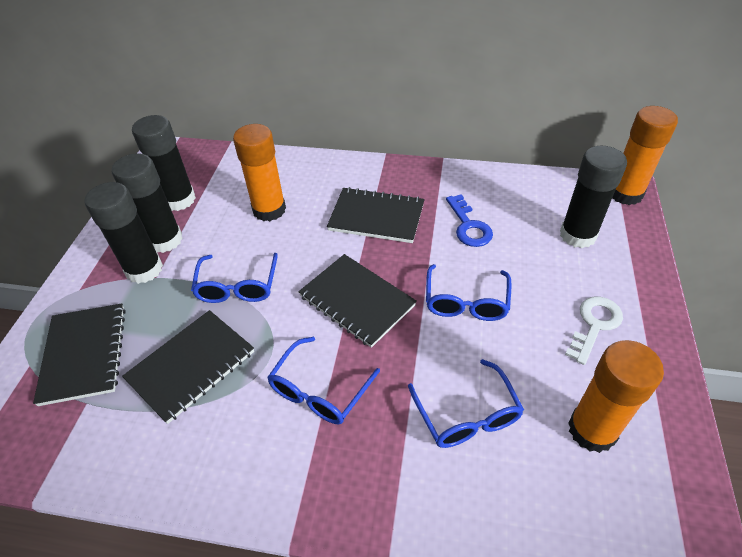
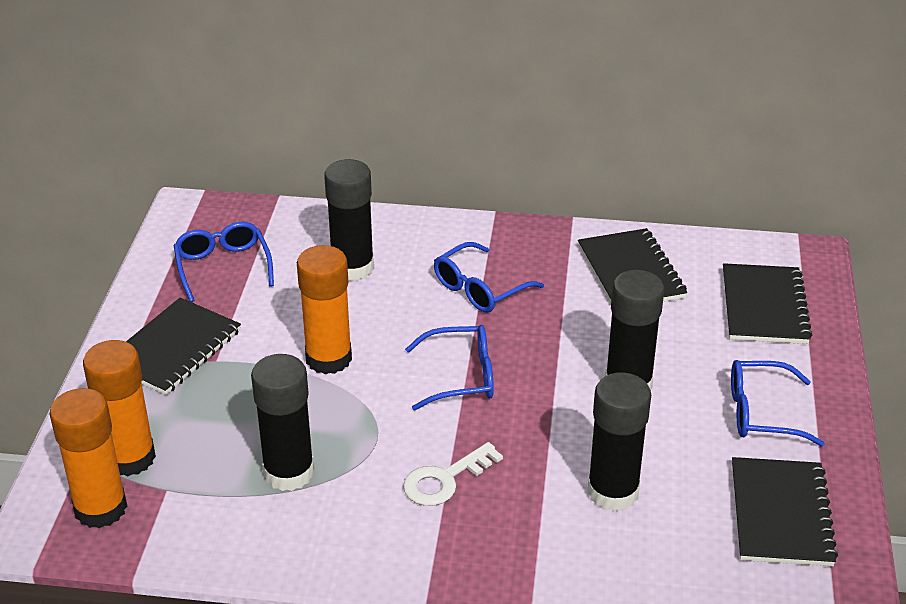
blue key: 1 -> 0

